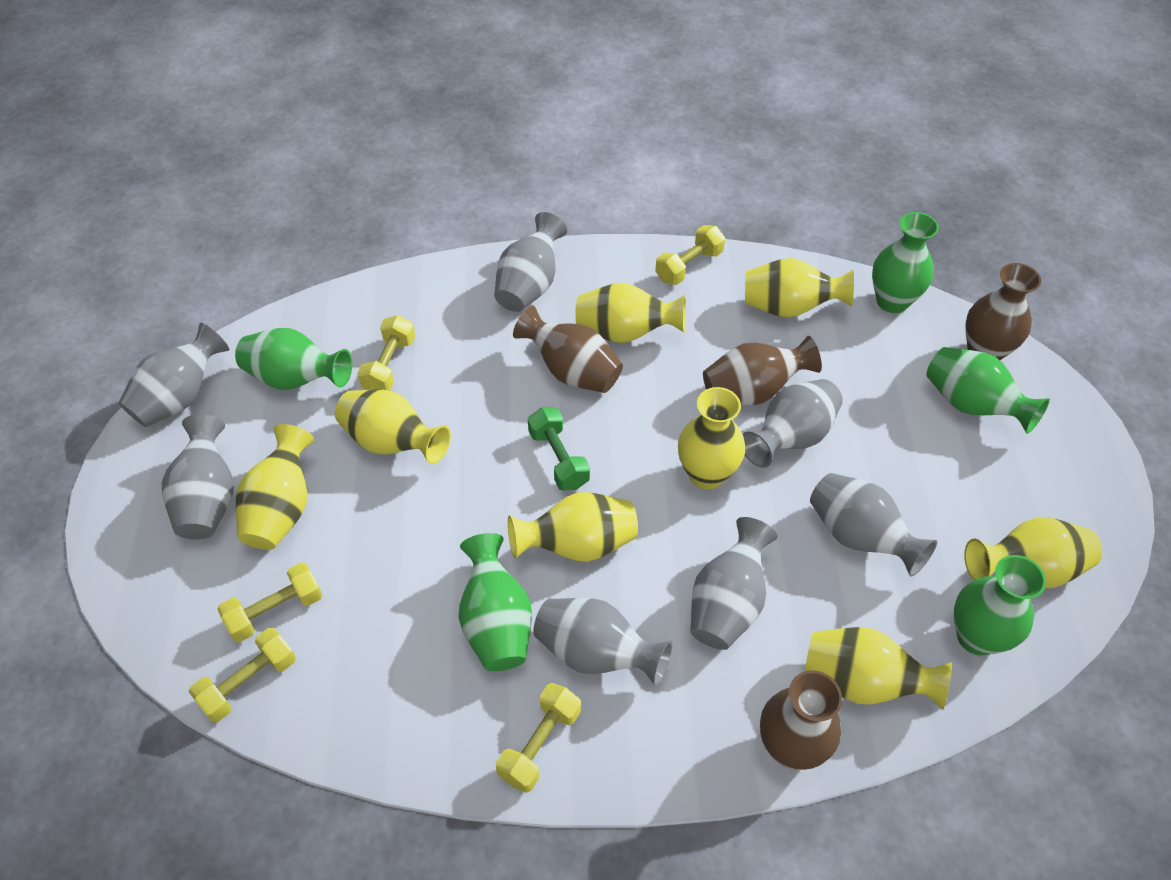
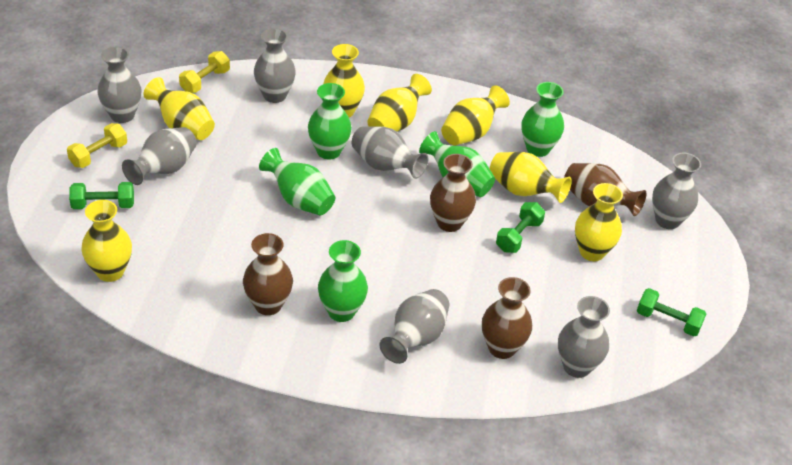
green dumbbell: 1 -> 3
yellow dumbbell: 5 -> 2
yellow vase: 8 -> 7

